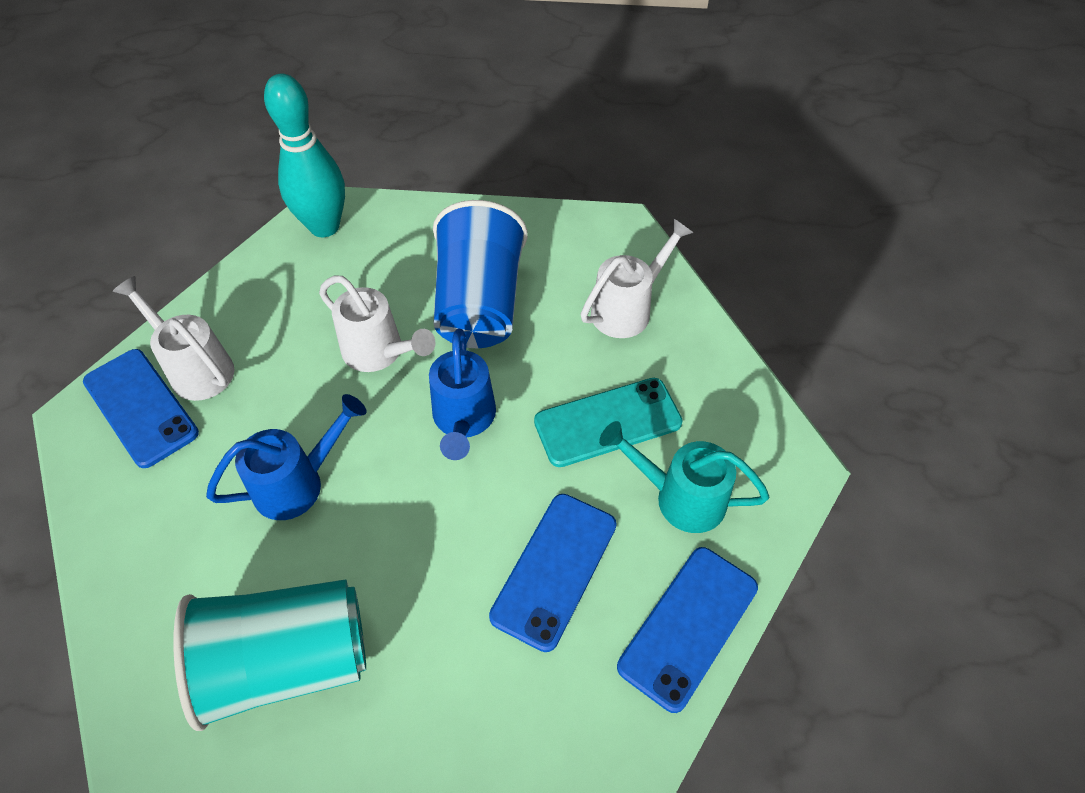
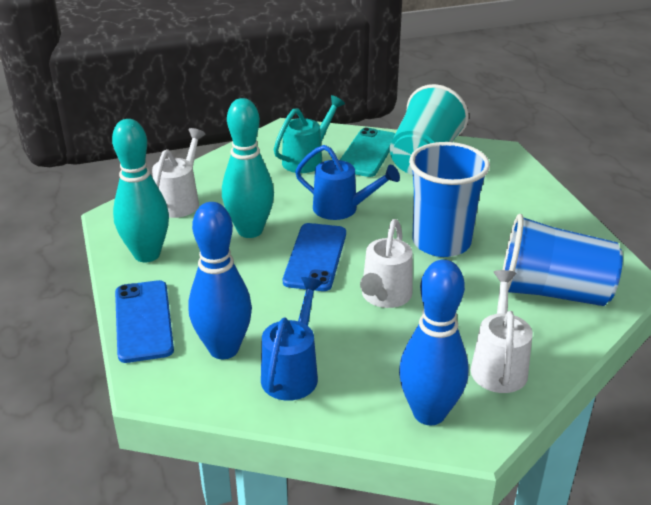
blue bowling pin: 0 -> 2
blue cup: 1 -> 2
blue phone: 3 -> 2
turquoise bowling pin: 1 -> 2

